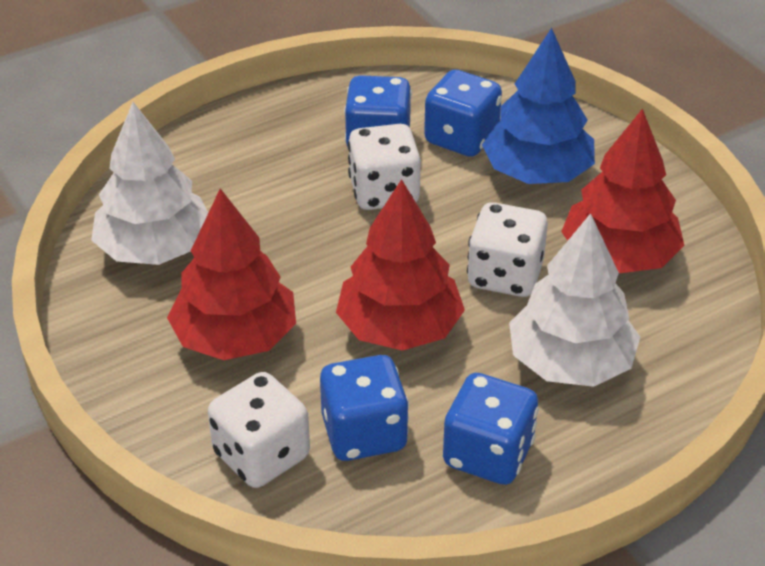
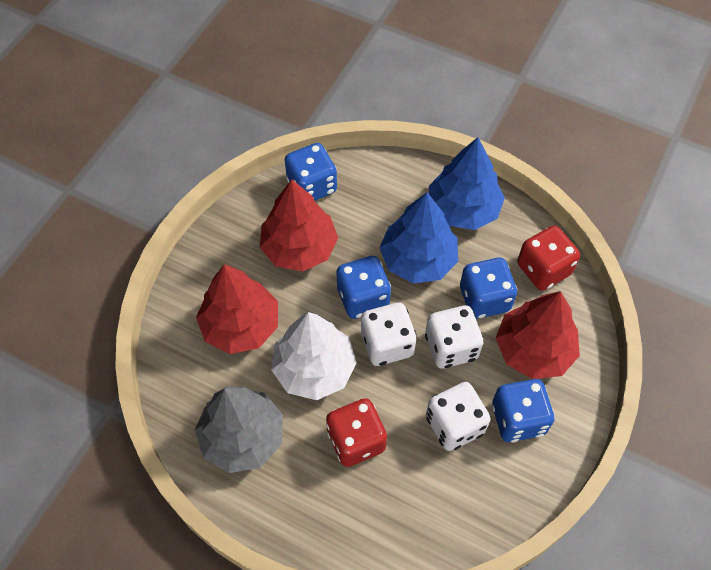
blue tree: 1 -> 2
grey tree: 0 -> 1
red dice: 0 -> 2
white tree: 2 -> 1

